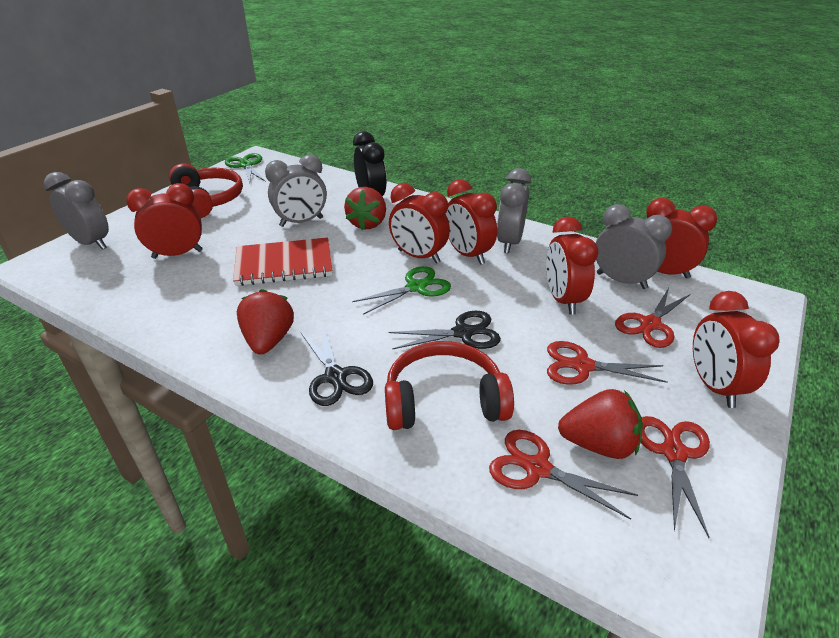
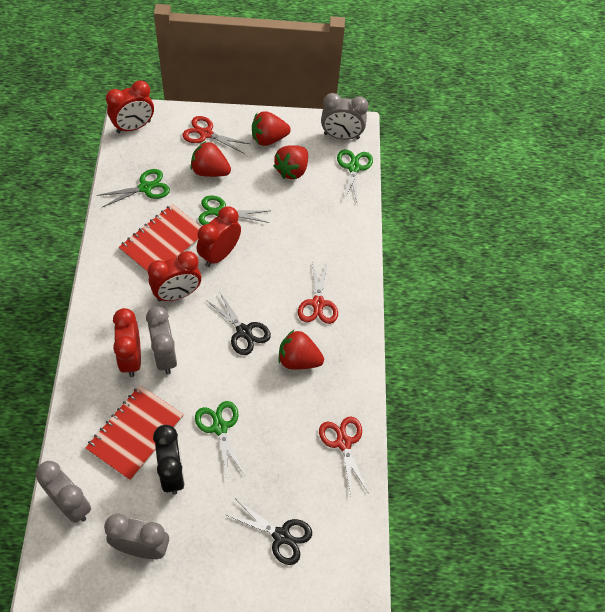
green scissors: 2 -> 4
red clock: 6 -> 4
red headphones: 2 -> 0
red notebook: 1 -> 2
red scissors: 4 -> 3
red strawberry: 3 -> 4

